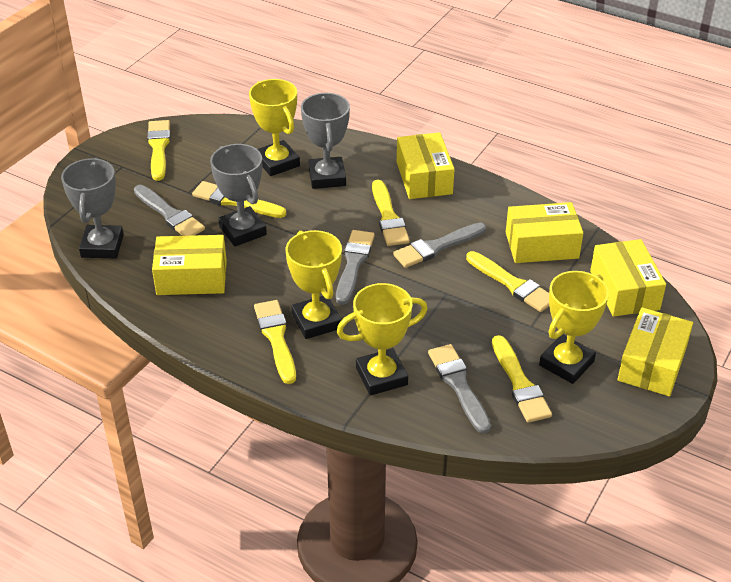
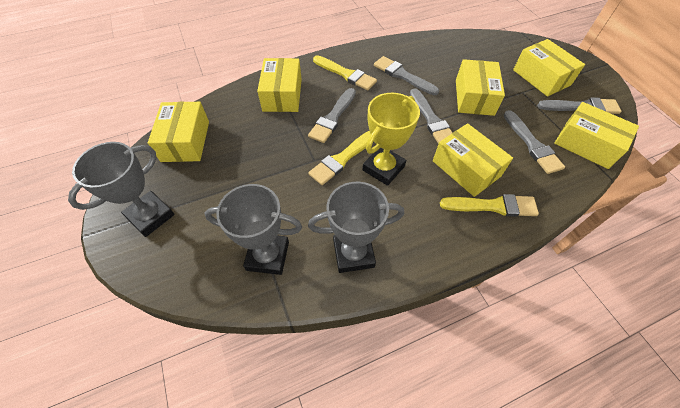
grey brush: 4 -> 5
yellow box: 5 -> 6
yellow brush: 6 -> 3
yellow trophy: 4 -> 1

